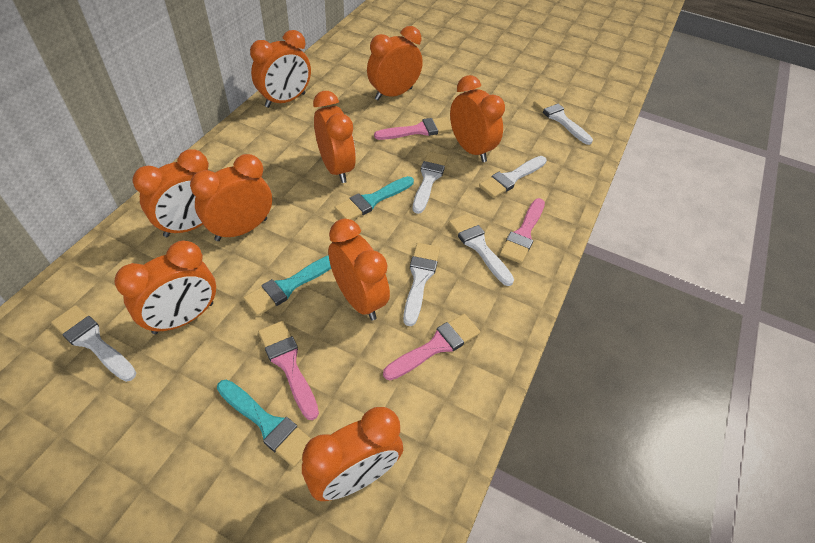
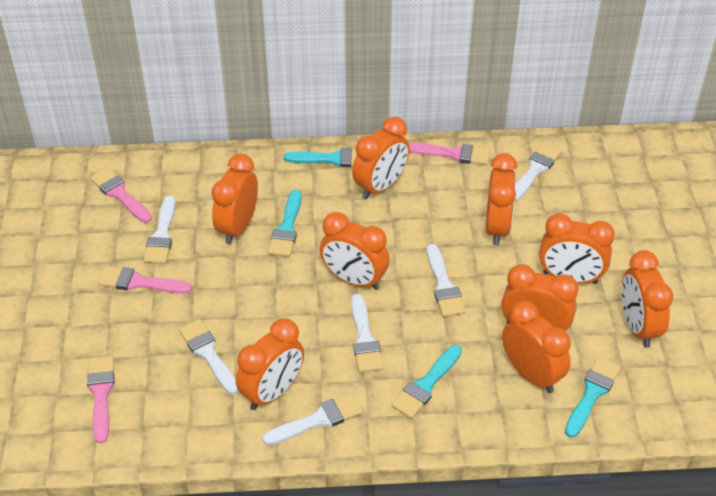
turquoise brush: 3 -> 4

